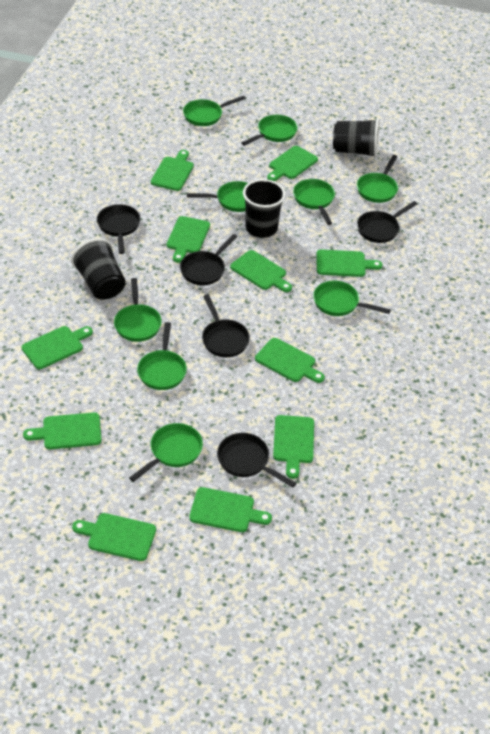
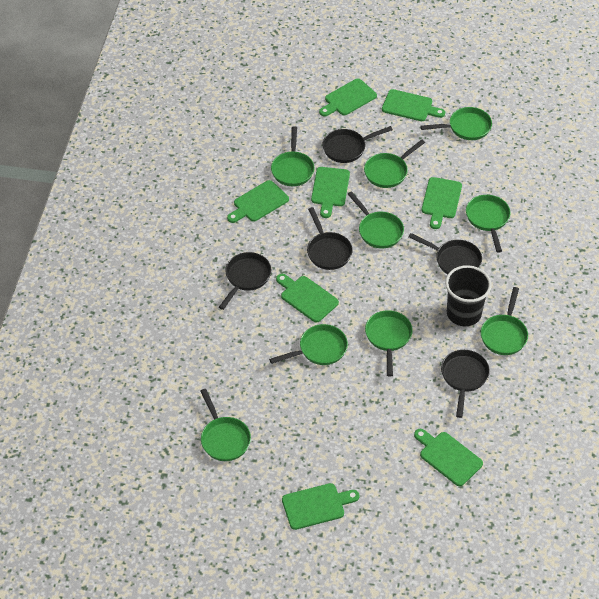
black cup: 3 -> 1
green cutting board: 11 -> 8

